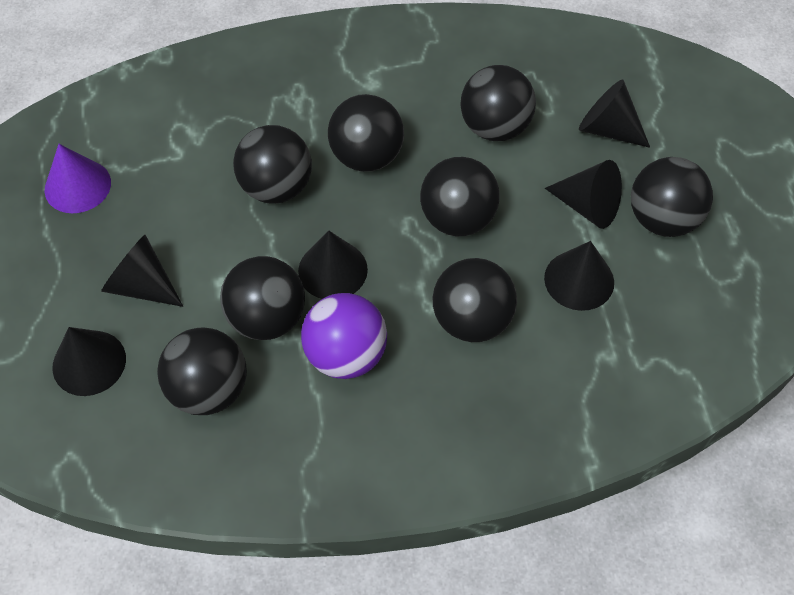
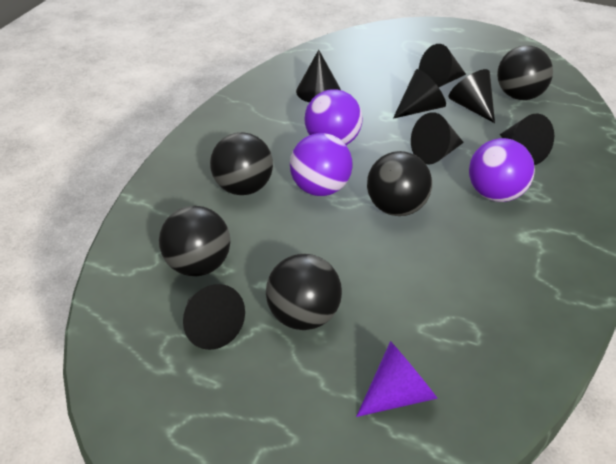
black ball: 8 -> 5
black cone: 6 -> 7
purple ball: 1 -> 3

